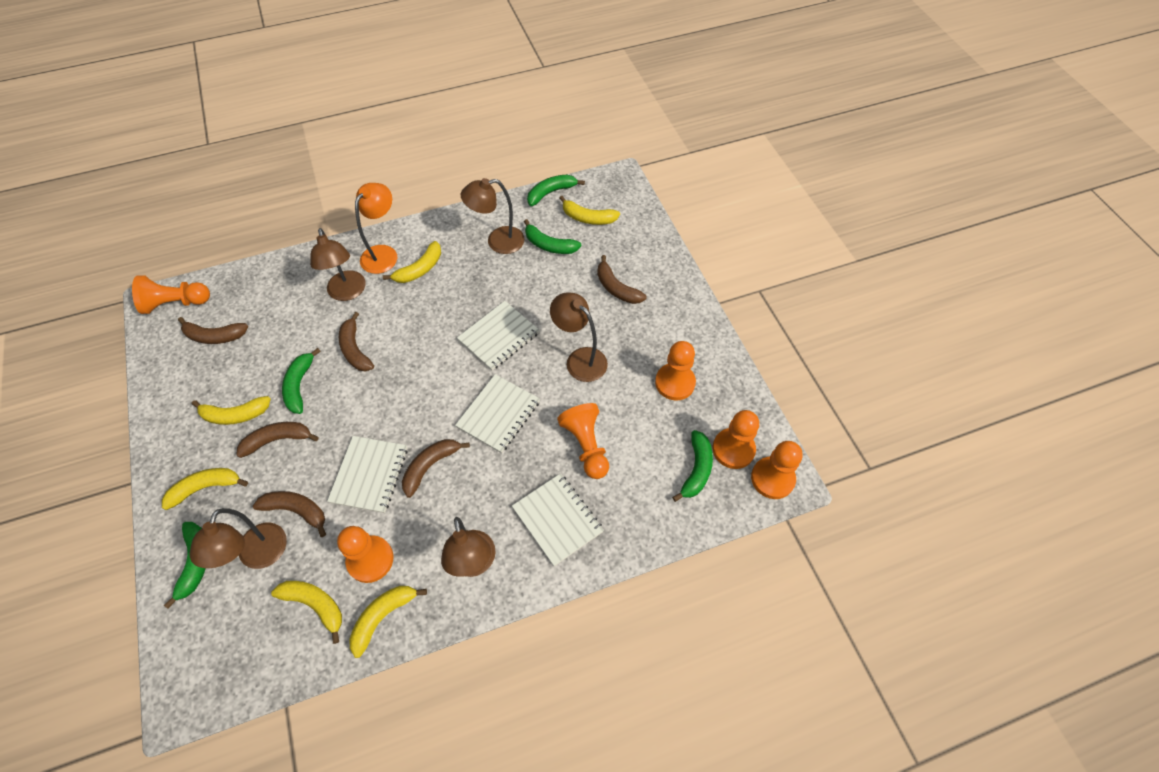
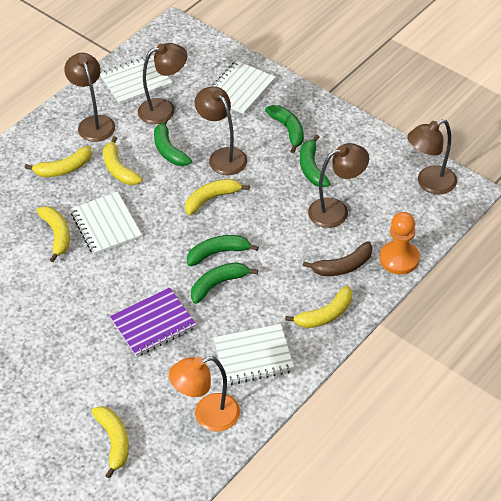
brown banana: 6 -> 1
orange pawn: 6 -> 1
purple notebook: 0 -> 1

